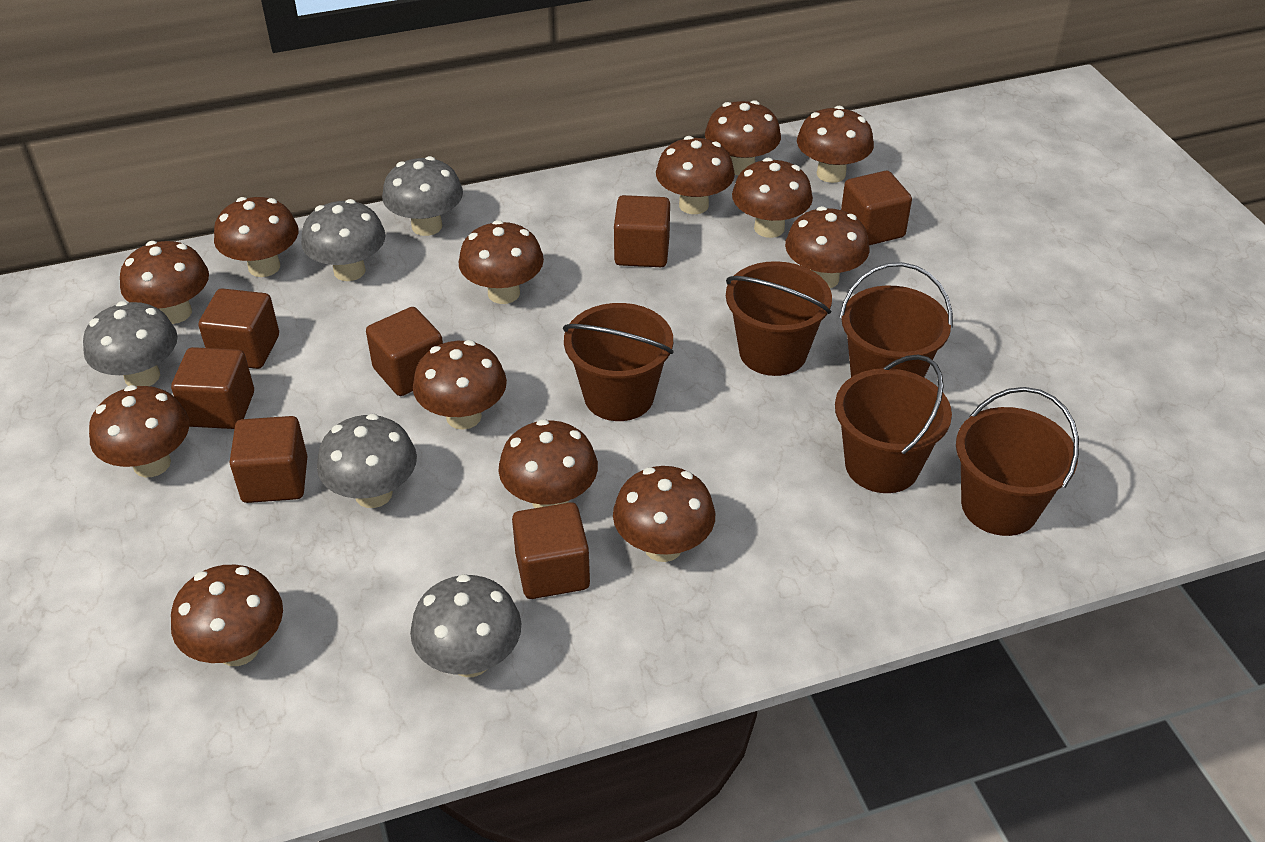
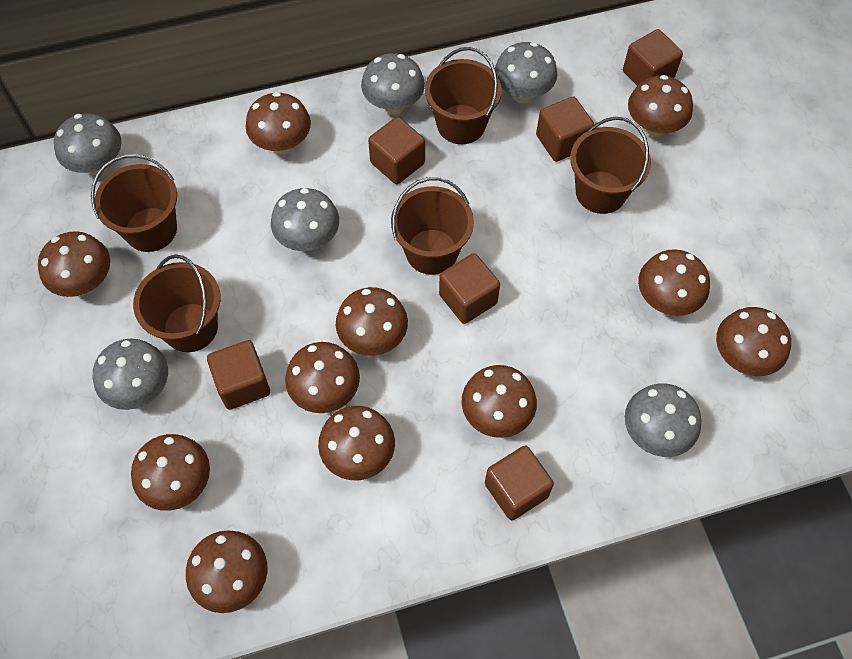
brown cube: 7 -> 6
brown mushroom: 13 -> 11
grey mushroom: 5 -> 6

